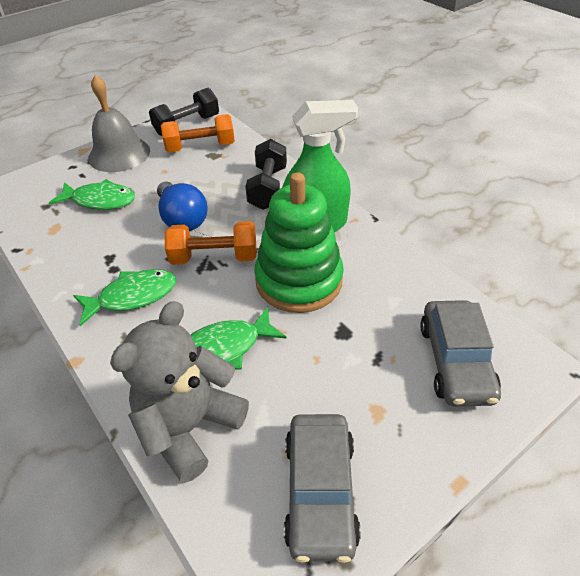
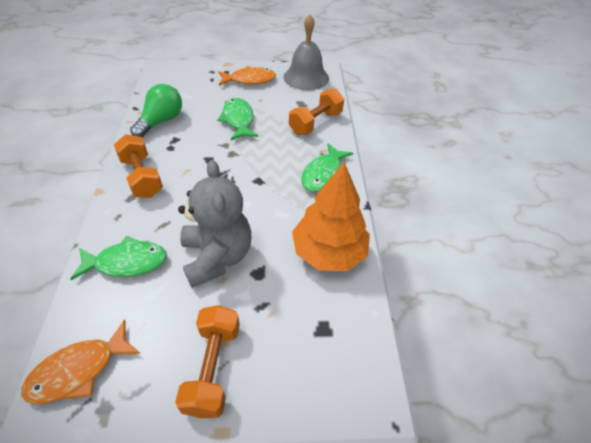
black dumbbell: 2 -> 0
blue light bulb: 1 -> 0
green light bulb: 0 -> 1
green spray bottle: 1 -> 0
green stacking toy: 1 -> 0
grey car: 2 -> 0
orange dumbbell: 2 -> 3
orange fish: 0 -> 2
orange tree: 0 -> 1

